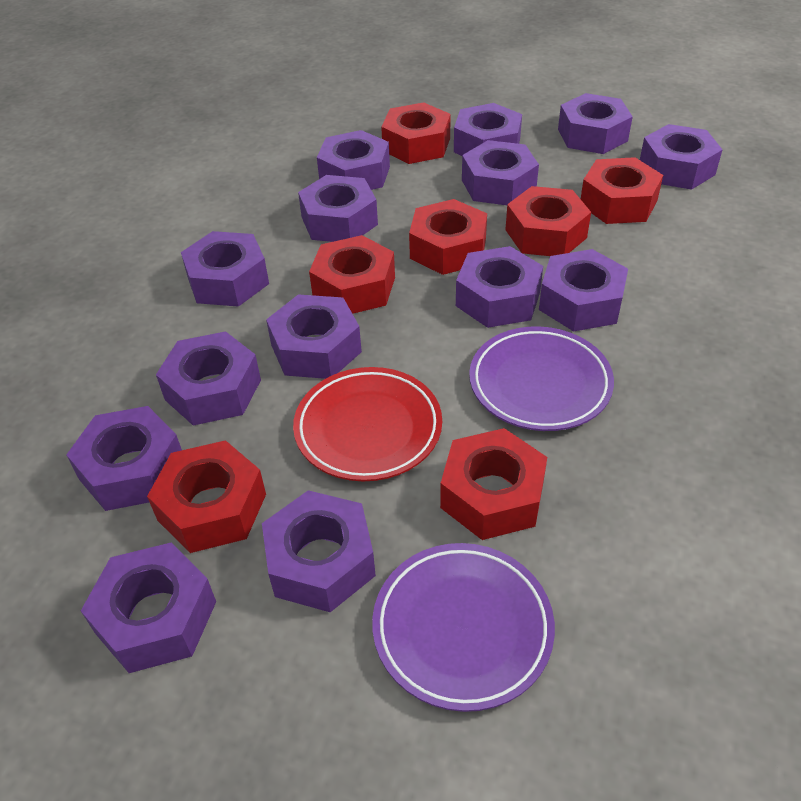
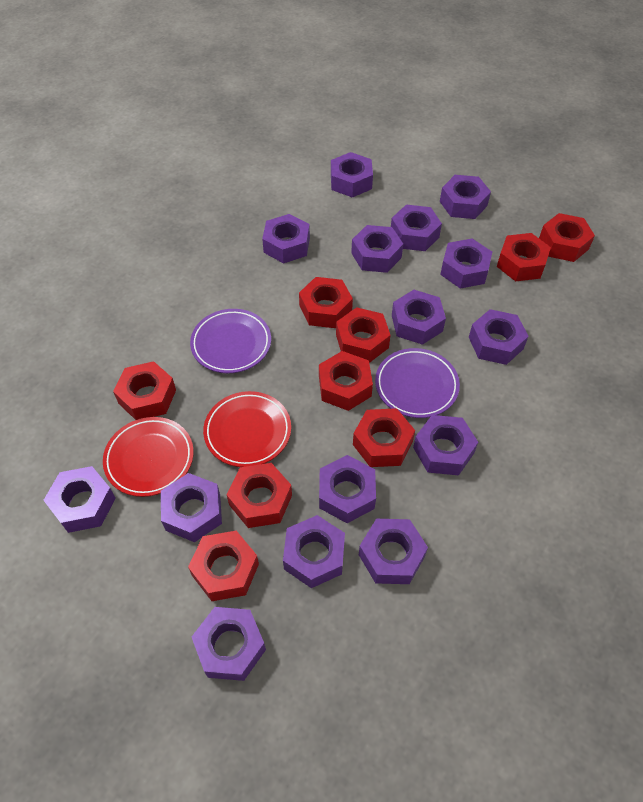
purple nut: 14 -> 15
red nut: 7 -> 9
red plate: 1 -> 2

